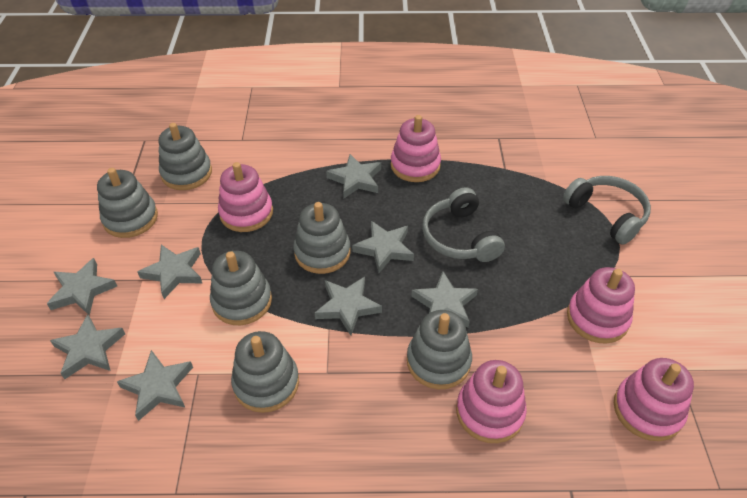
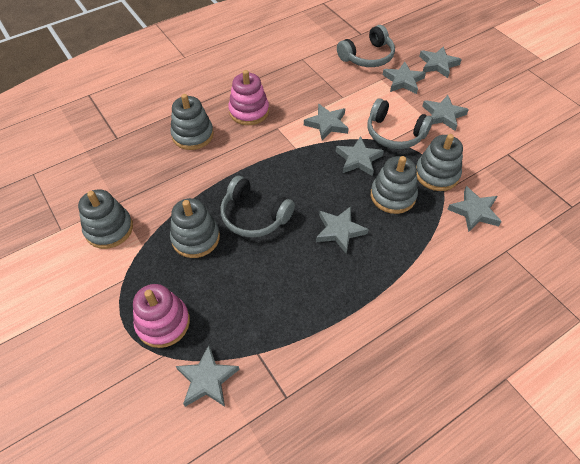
grey headphones: 2 -> 3
grey stacking toy: 6 -> 5
pink stacking toy: 5 -> 2

